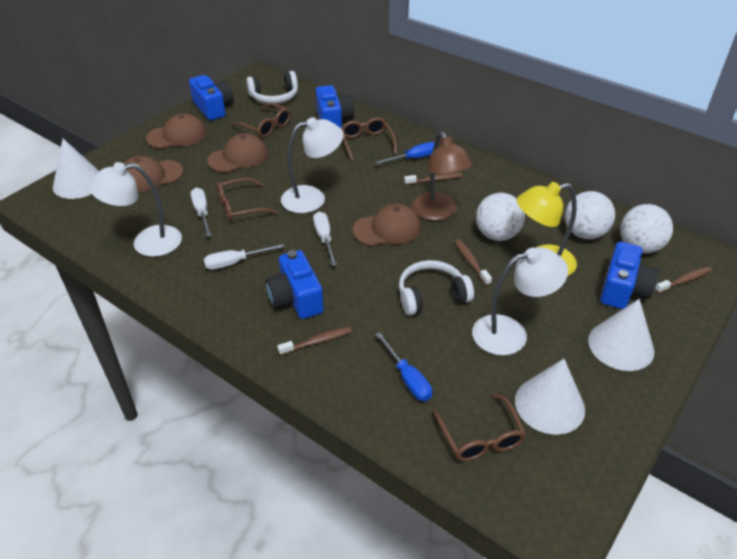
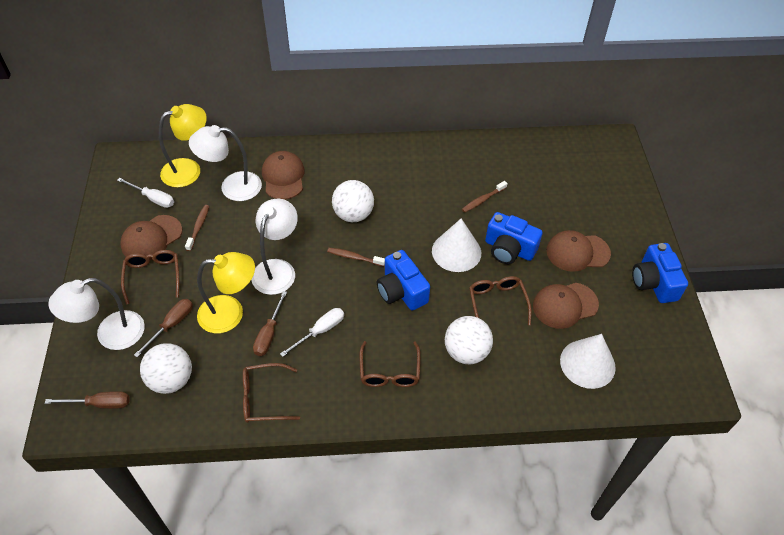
blue camera: 4 -> 3
blue screwdriver: 2 -> 0
brown lamp: 1 -> 0
brown screwdriver: 0 -> 3
brown toothbrush: 4 -> 3
white cone: 3 -> 2
white headphones: 2 -> 0
white screwdriver: 3 -> 2
yellow lamp: 1 -> 2

